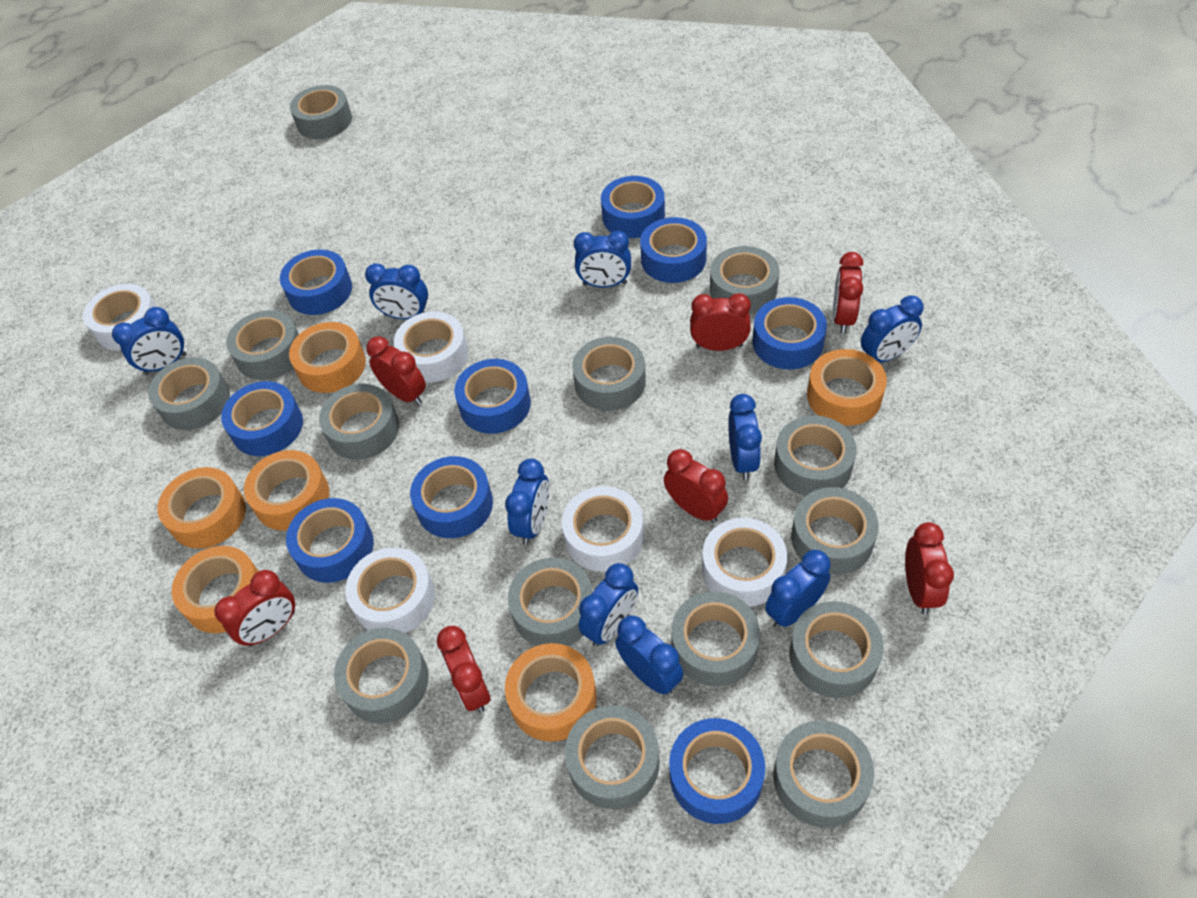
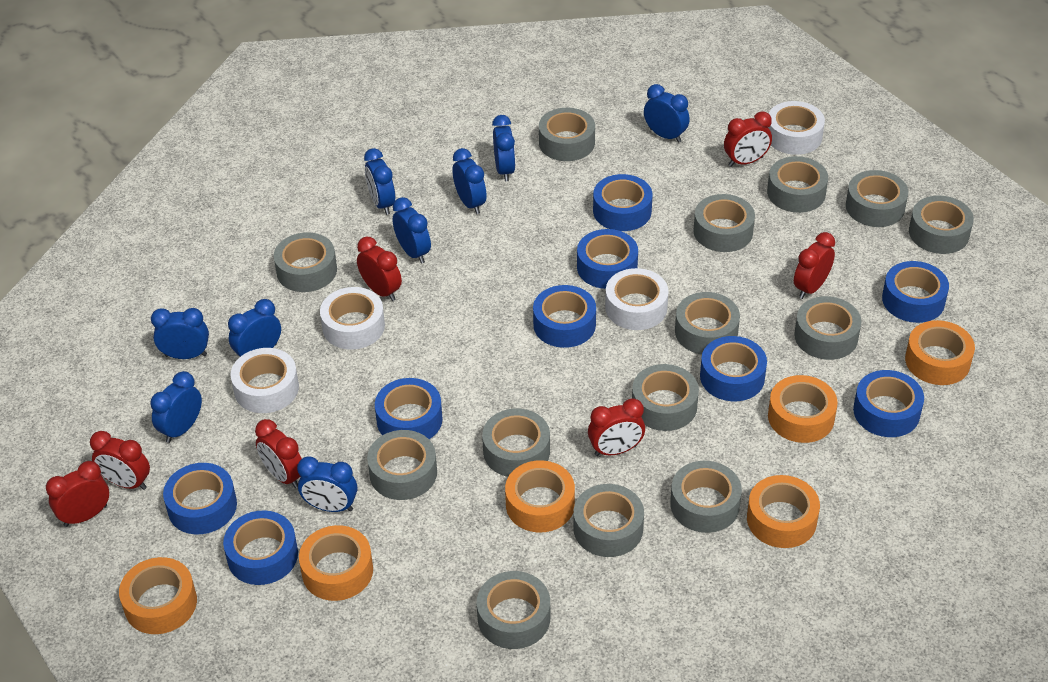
white tape: 5 -> 4

